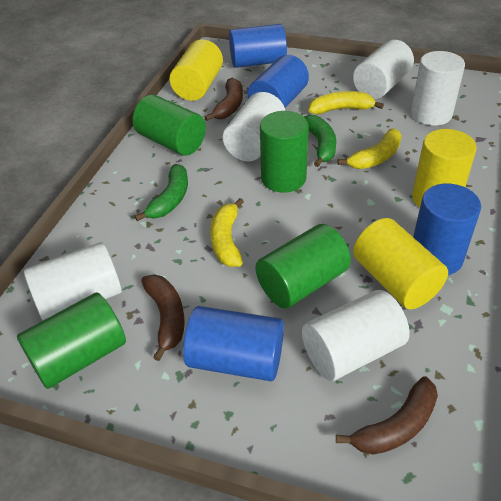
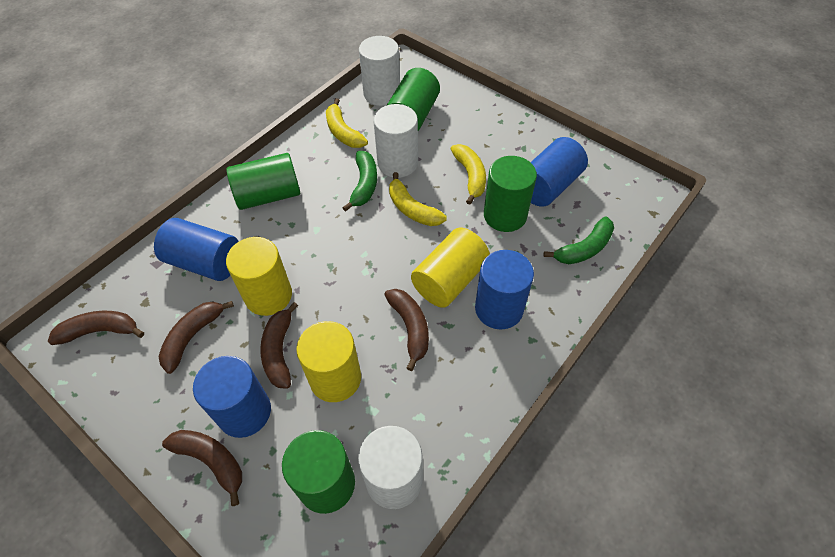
brown banana: 3 -> 5
white cylinder: 5 -> 3

